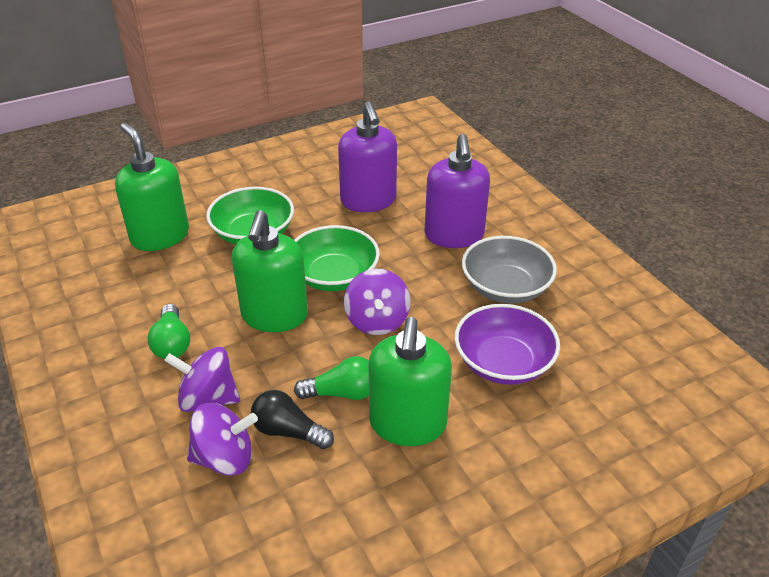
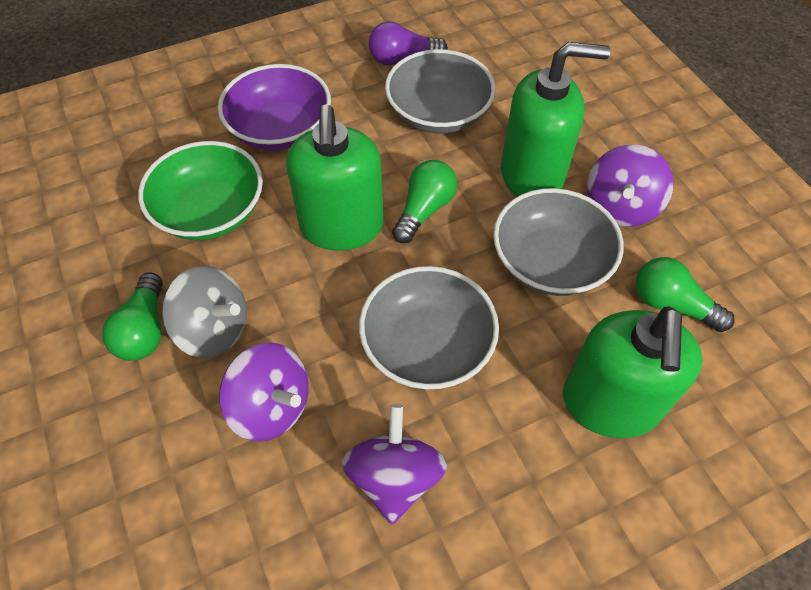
black light bulb: 1 -> 0
green bowl: 2 -> 1
green light bulb: 2 -> 3
grey bowl: 1 -> 3
grey spinning top: 0 -> 1
purple light bulb: 0 -> 1
purple soap dispenser: 2 -> 0

